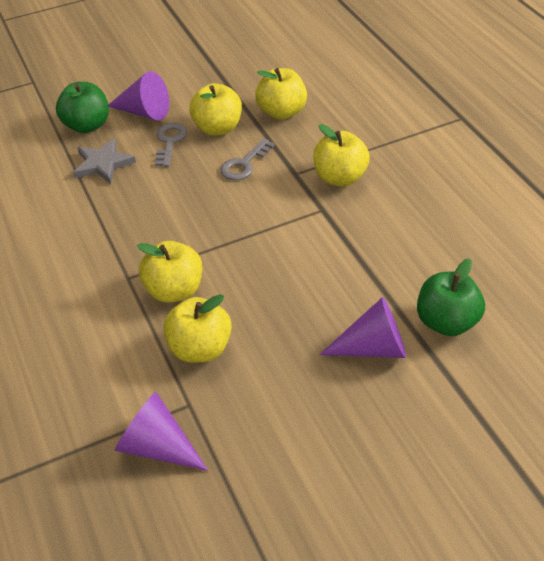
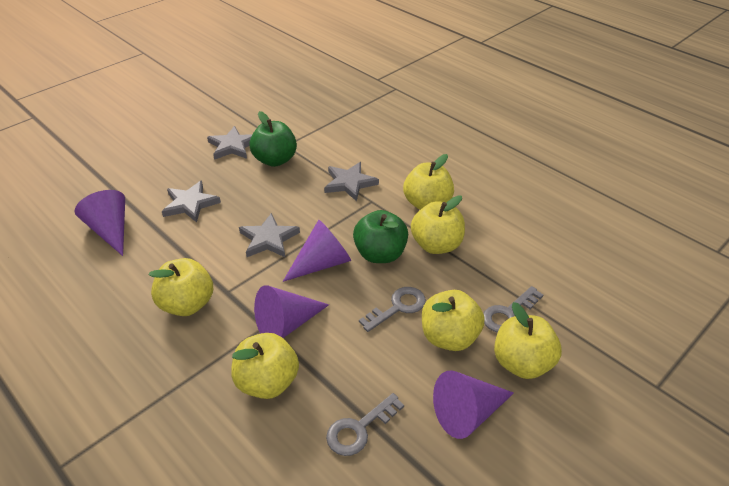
grey key: 2 -> 3
grey star: 1 -> 4
purple cone: 3 -> 4
yellow apple: 5 -> 6

